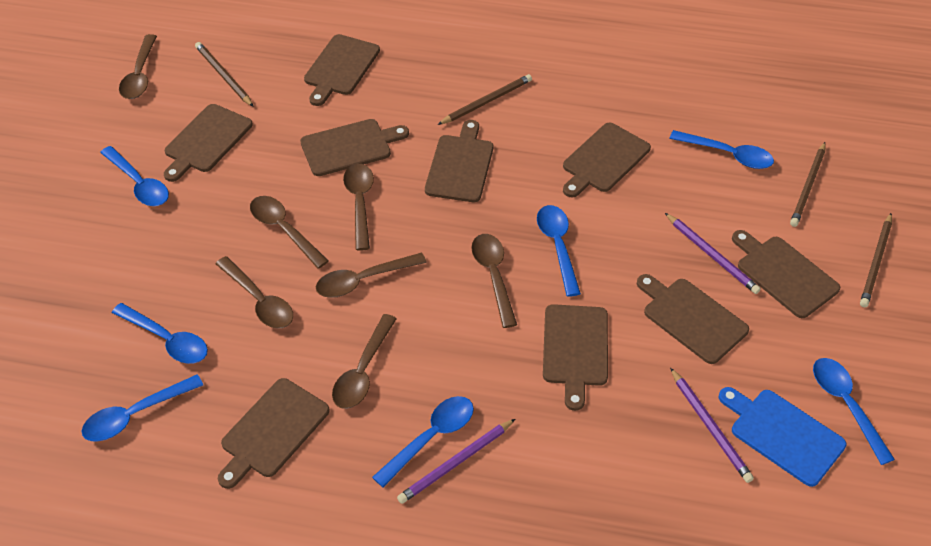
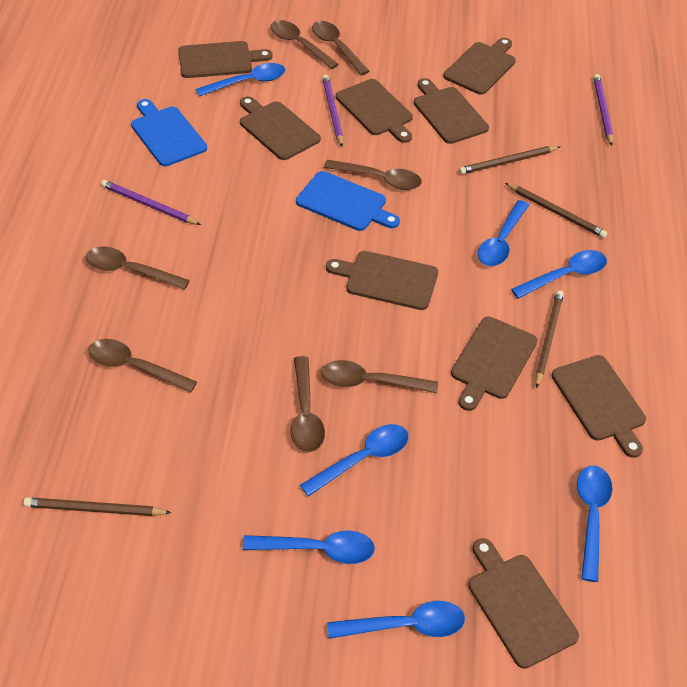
blue cutting board: 1 -> 2

